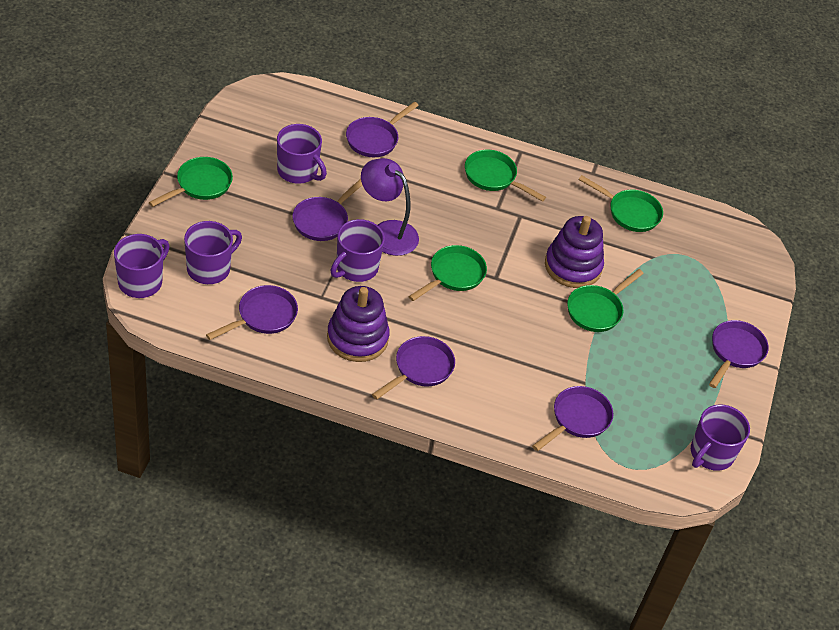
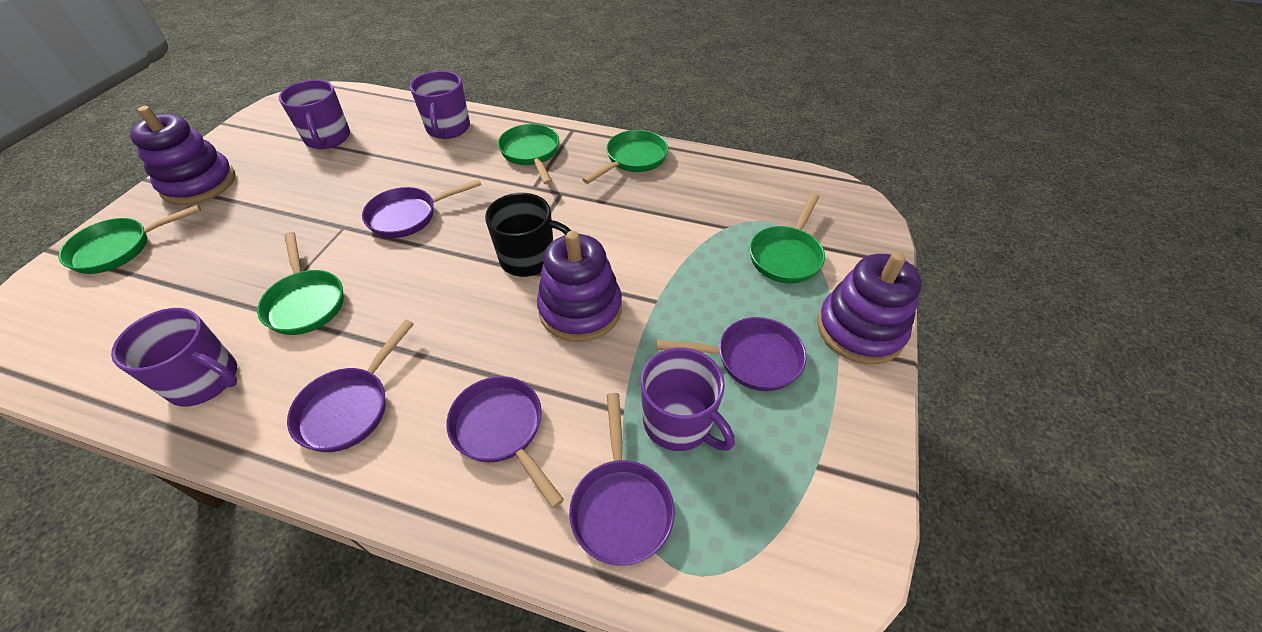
black mug: 0 -> 1
purple lamp: 1 -> 0
purple mug: 5 -> 4
purple pan: 6 -> 5
purple stacking toy: 2 -> 3

